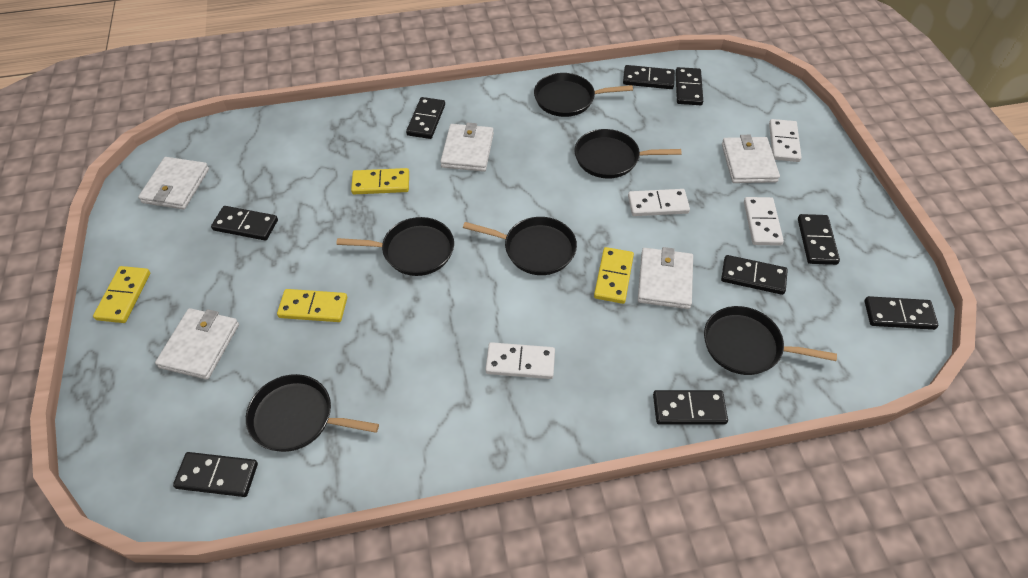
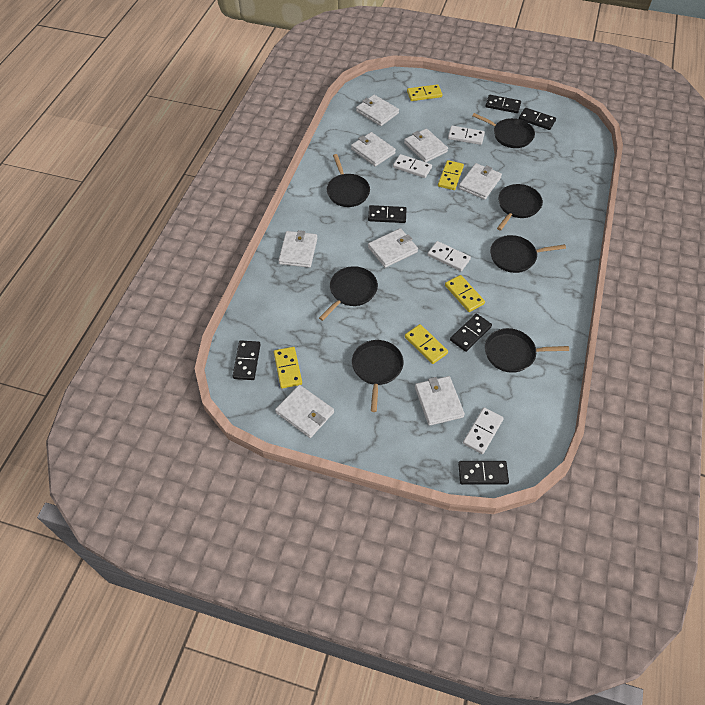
black domino: 9 -> 6
black pan: 6 -> 7
white wallet: 5 -> 8
yellow domino: 4 -> 5

